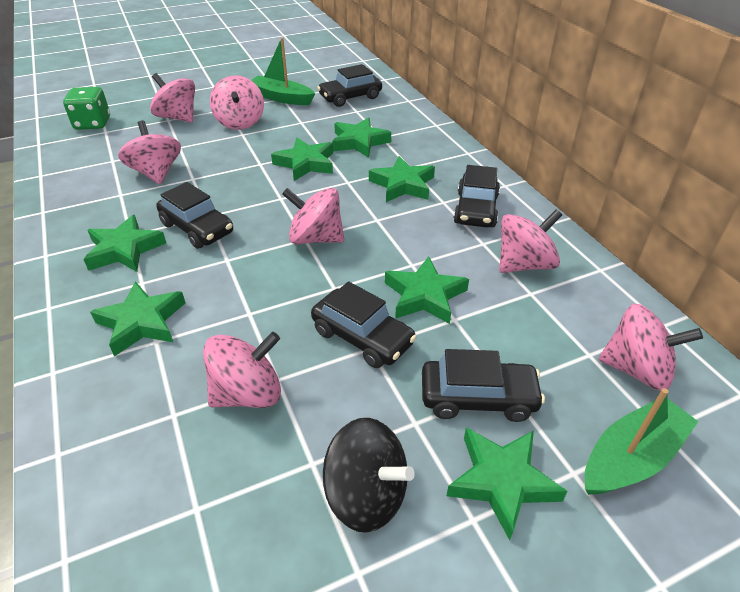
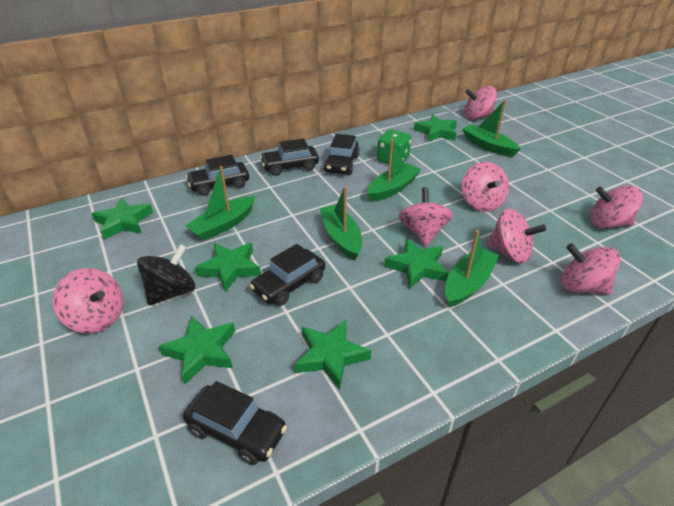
green boat: 2 -> 5
green star: 7 -> 6

